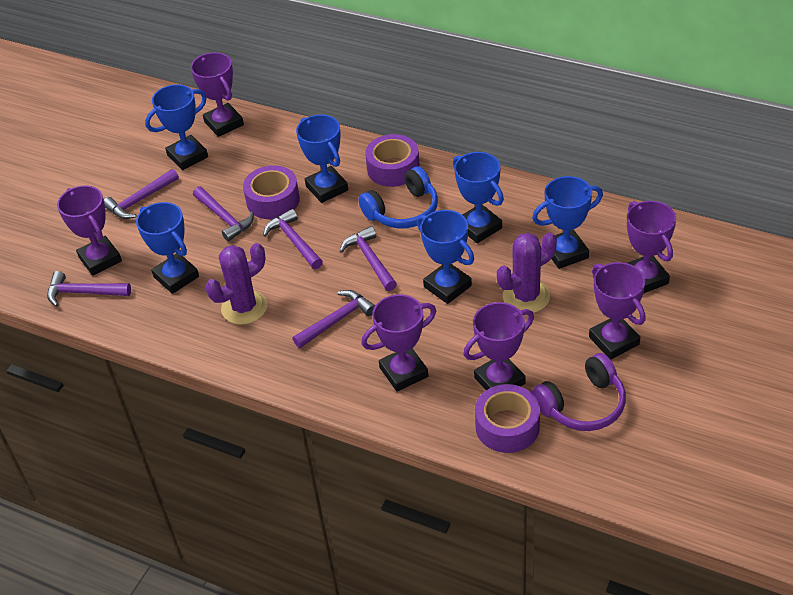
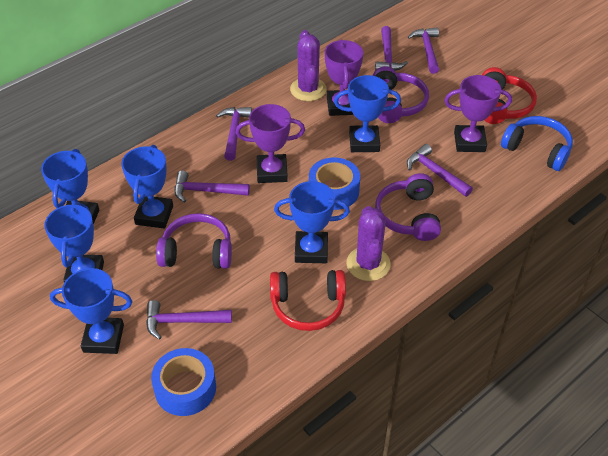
blue tape: 0 -> 2
purple headphones: 1 -> 3
purple tape: 3 -> 0
purple trophy: 6 -> 3
red headphones: 0 -> 2

